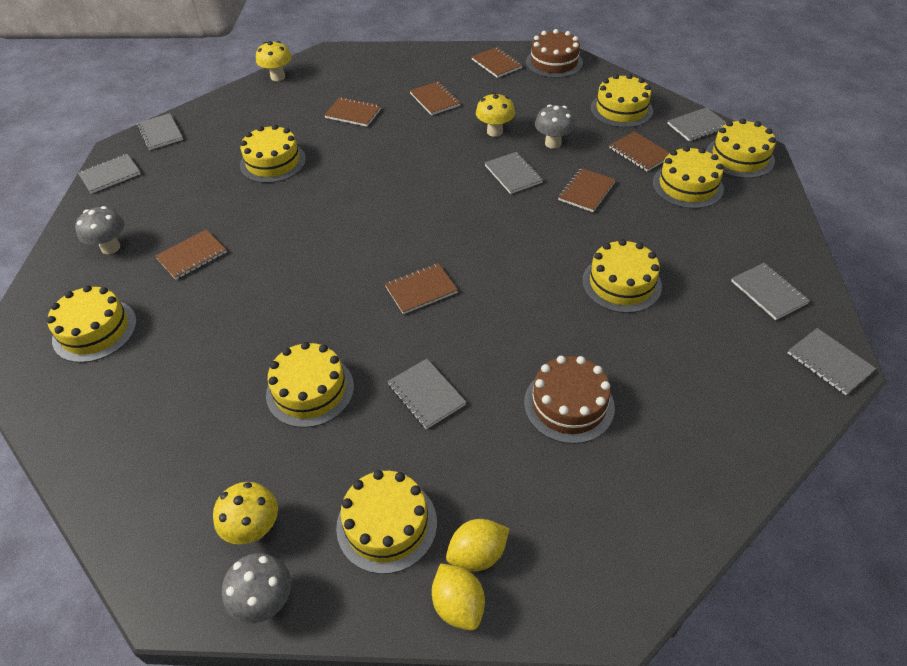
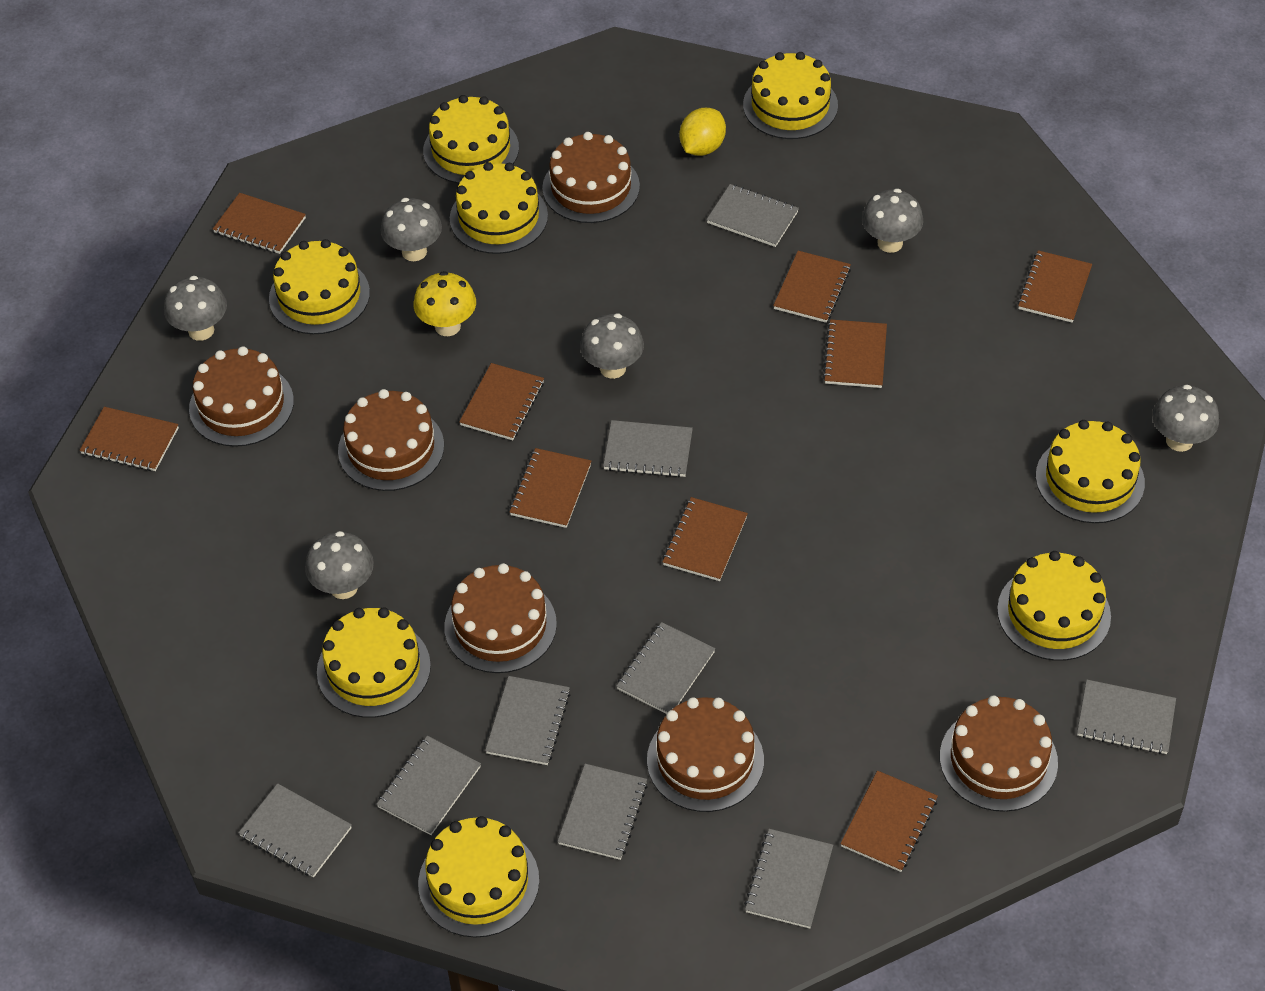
brown cake: 2 -> 6
brown notebook: 7 -> 9
grey mushroom: 3 -> 6
grey notebook: 7 -> 9
yellow lemon: 2 -> 1
yellow mushroom: 3 -> 1

